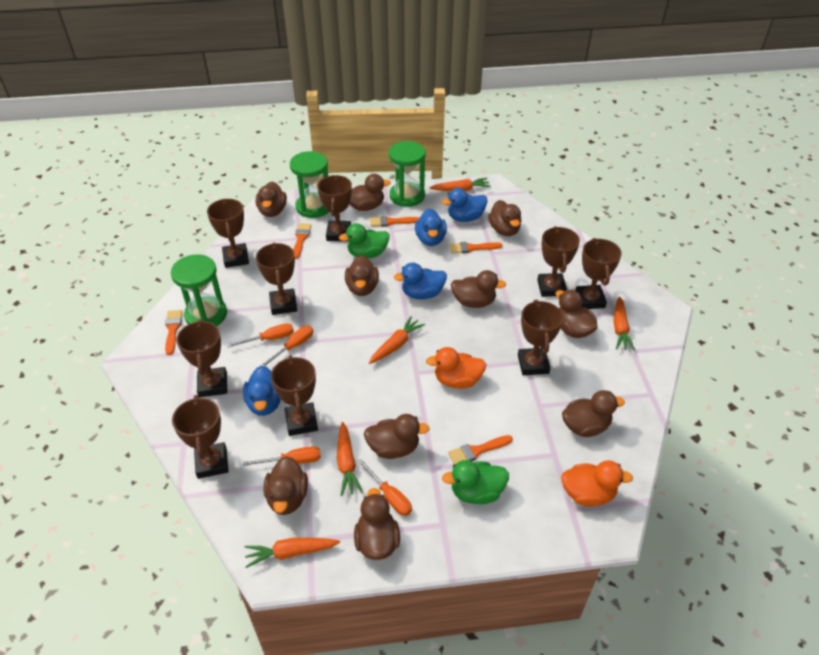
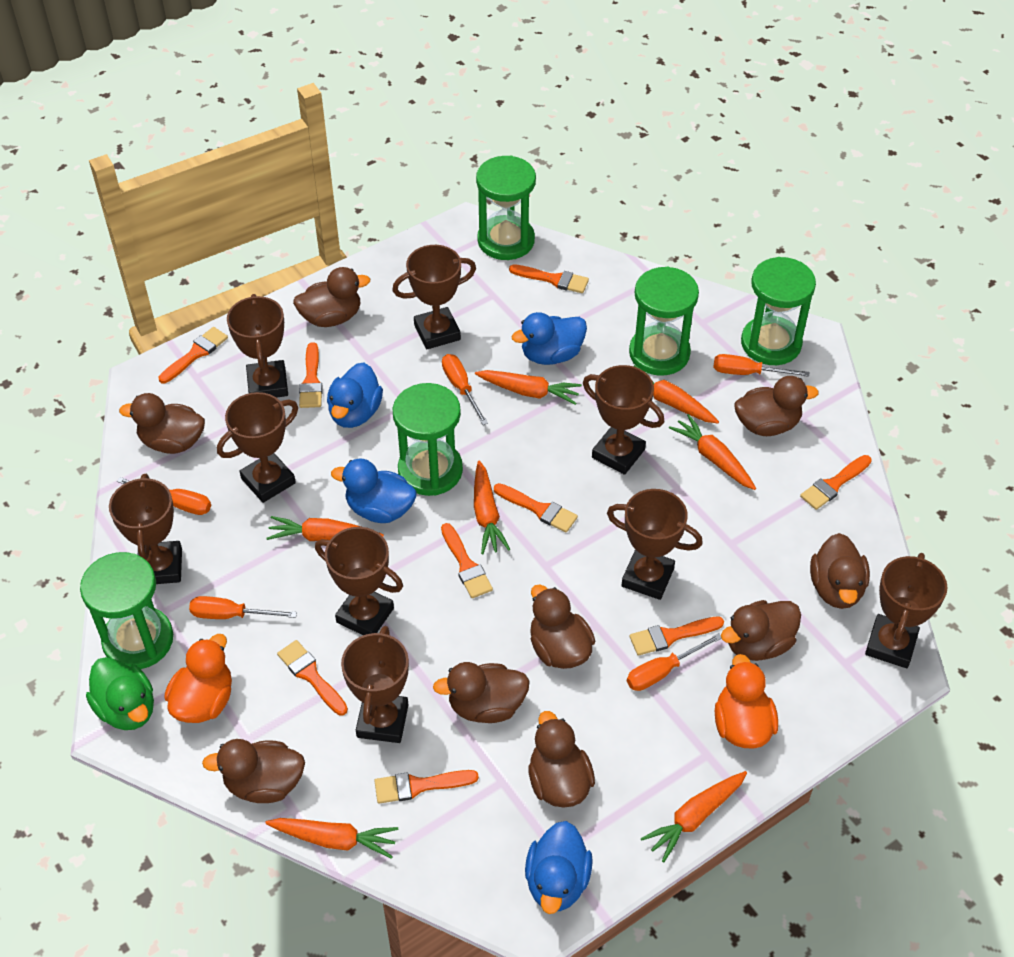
brown duck: 10 -> 9
green duck: 2 -> 1
green hourglass: 3 -> 5
orange brush: 5 -> 9
orange carrot: 5 -> 7
orange screwdriver: 4 -> 5

